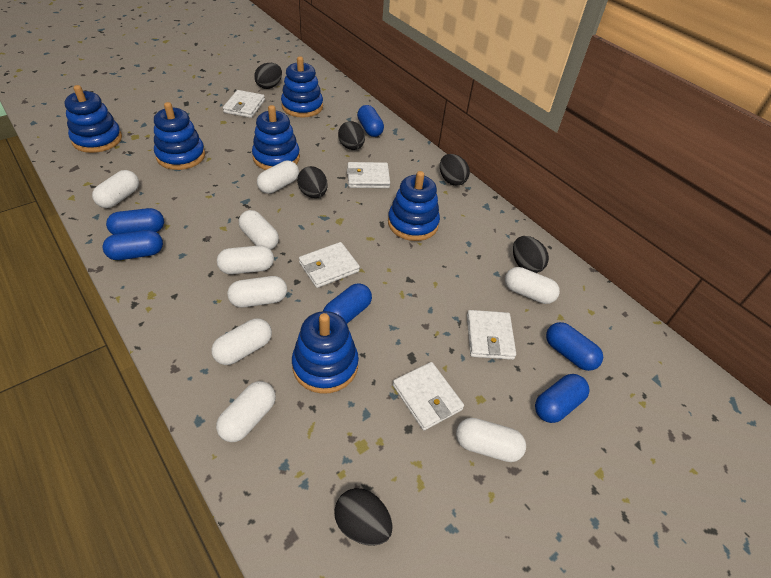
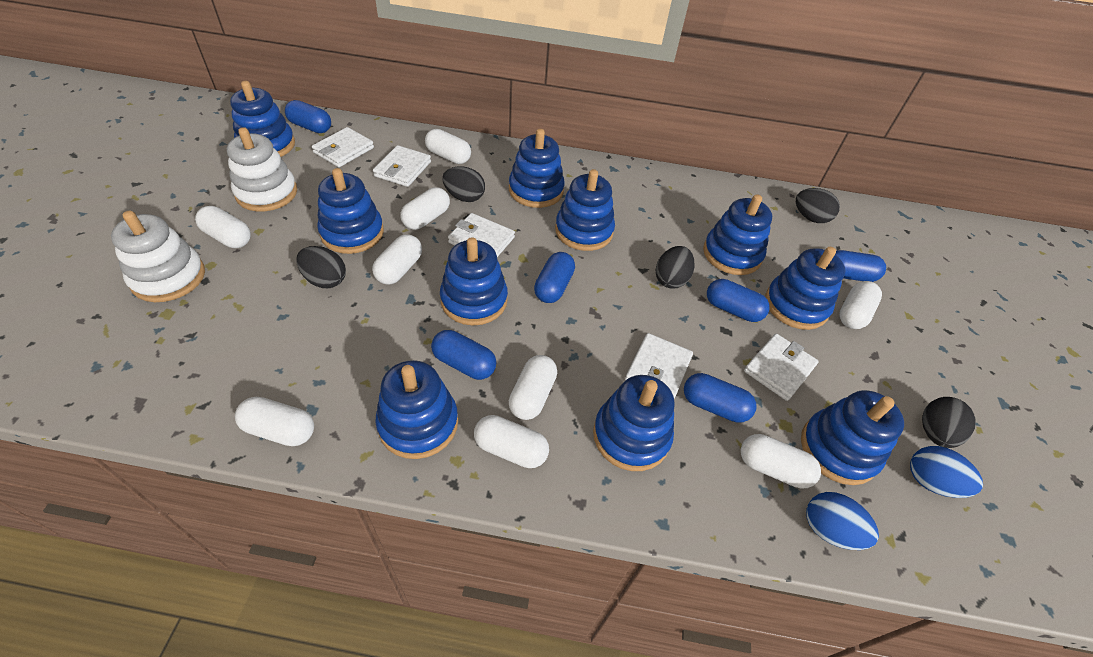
black egg: 6 -> 5
blue egg: 0 -> 2
blue stacking toy: 6 -> 10
white stacking toy: 0 -> 2

